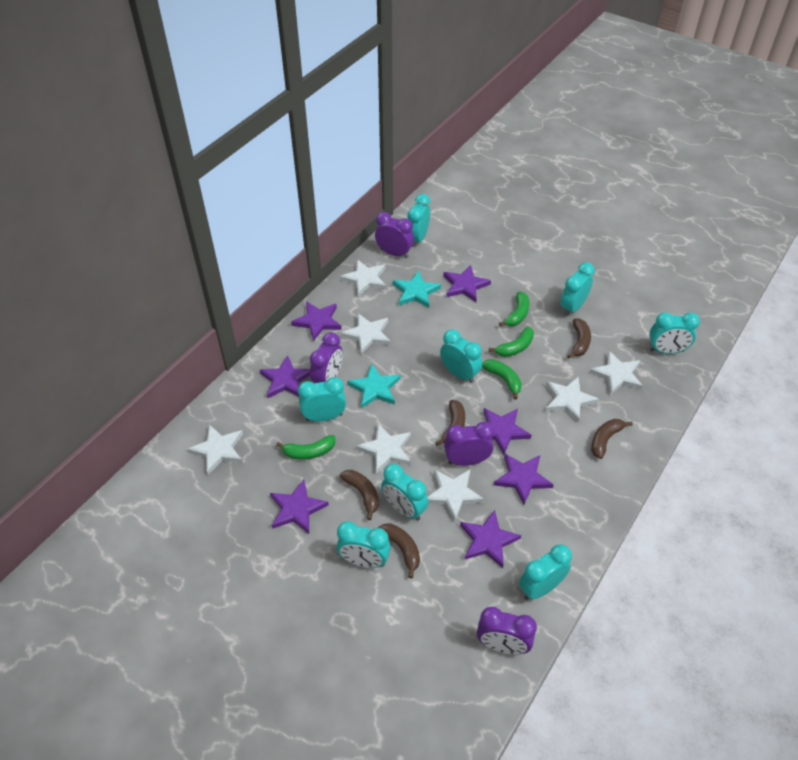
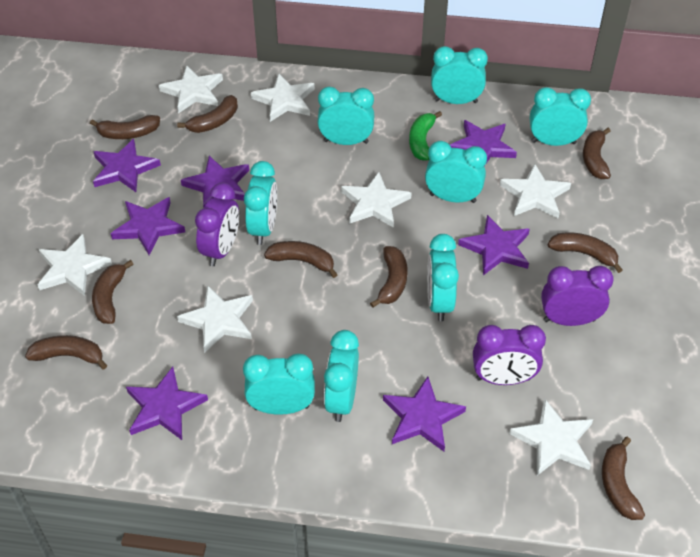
brown banana: 5 -> 9
green banana: 4 -> 1
purple clock: 4 -> 3
turquoise star: 2 -> 0

